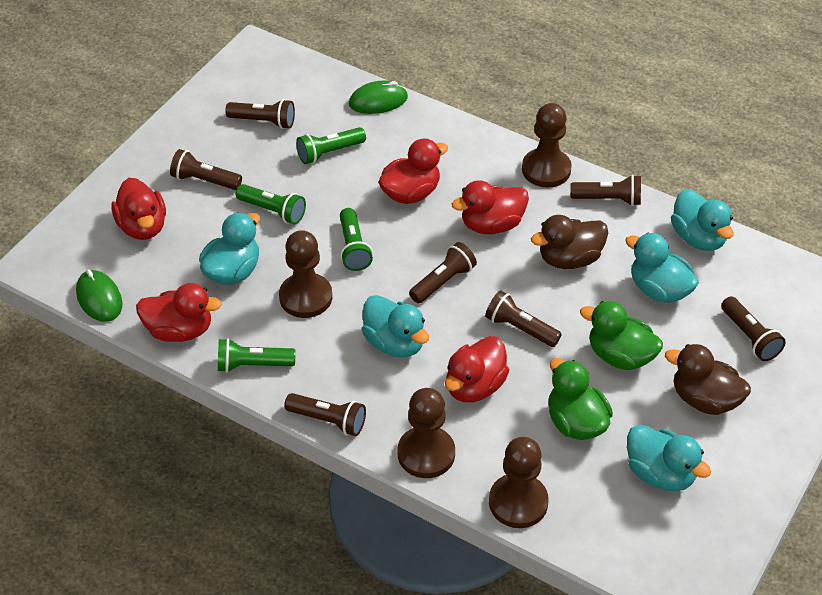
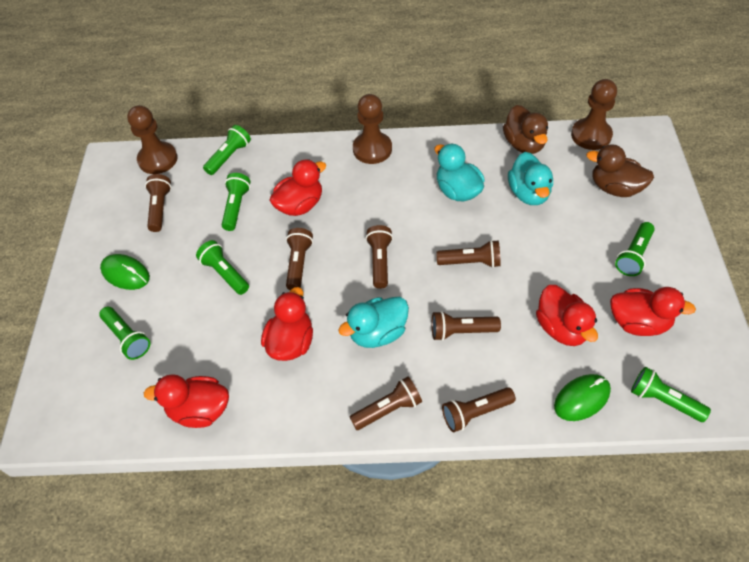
brown pawn: 4 -> 3
green duck: 2 -> 0
green flashlight: 4 -> 6
turquoise duck: 5 -> 3

